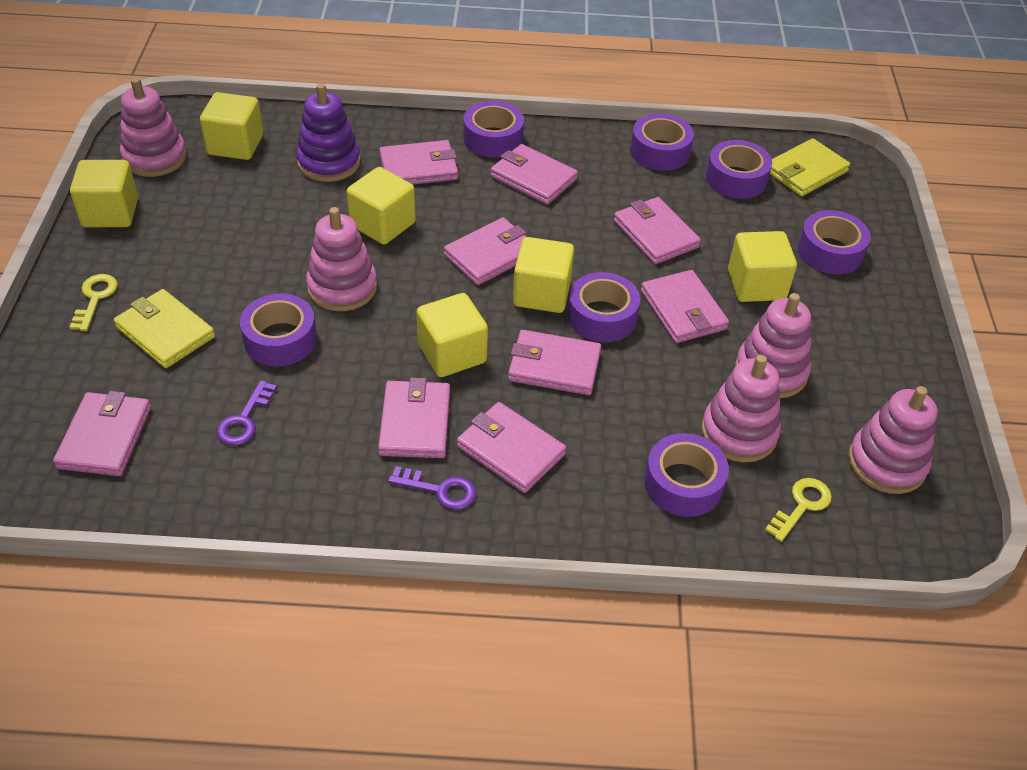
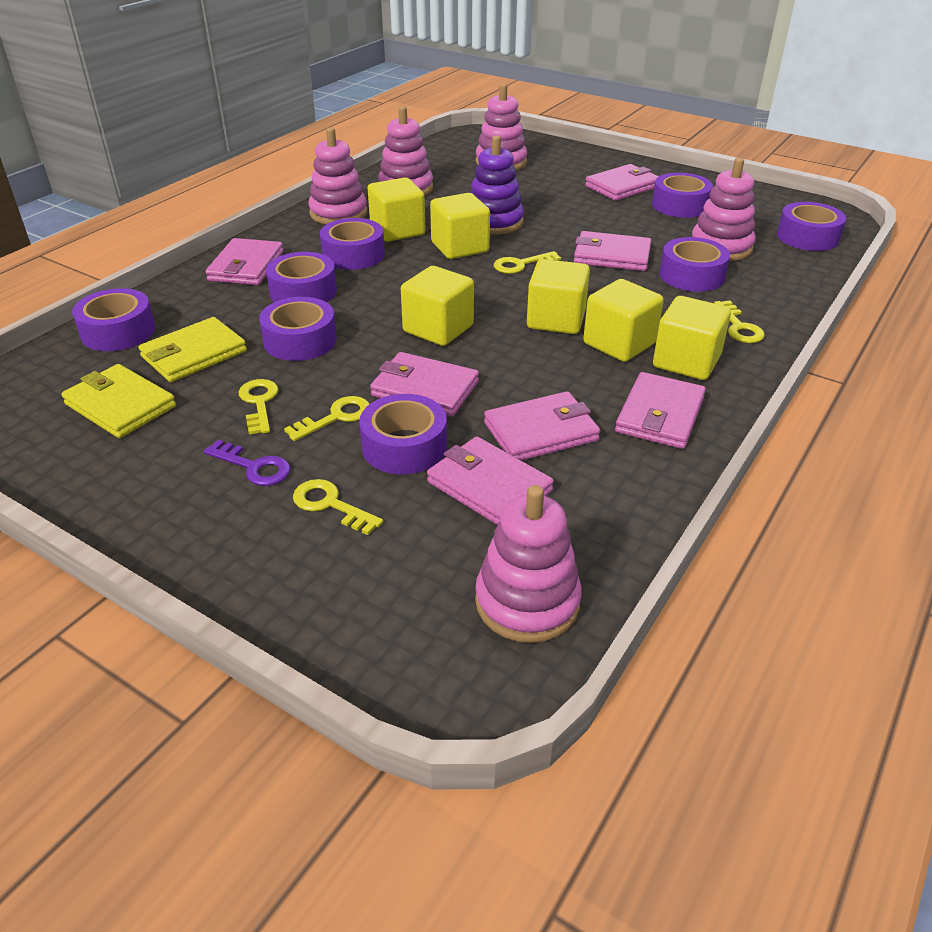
pink wallet: 9 -> 7
purple key: 2 -> 1
purple tape: 7 -> 8
yellow key: 2 -> 5

